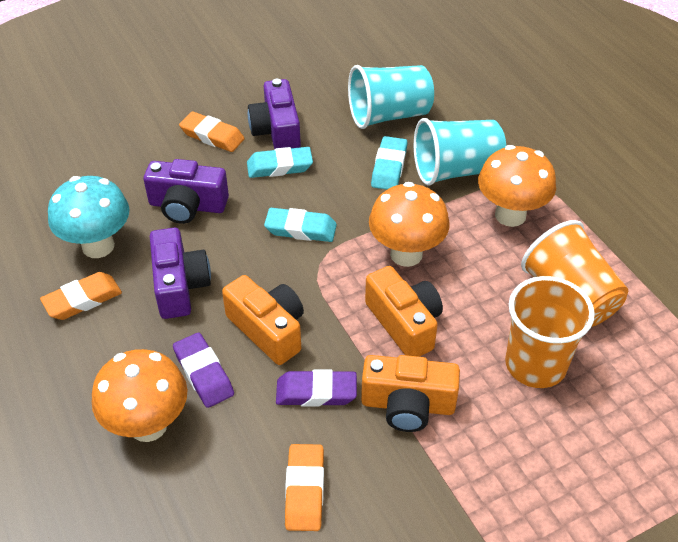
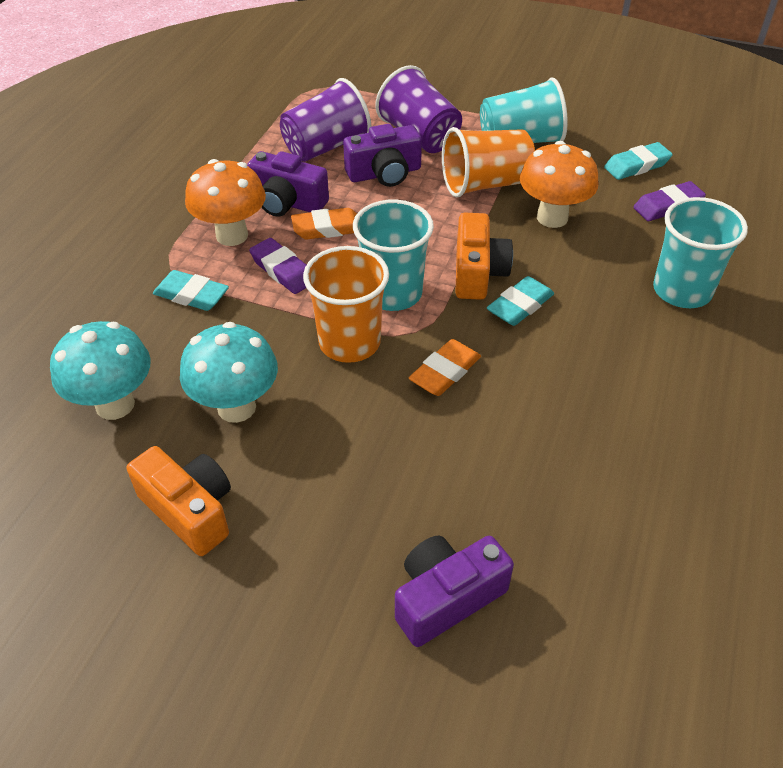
orange camera: 3 -> 2
orange eraser: 3 -> 2
orange mushroom: 3 -> 2
purple cup: 0 -> 2
turquoise cup: 2 -> 3
turquoise mushroom: 1 -> 2

